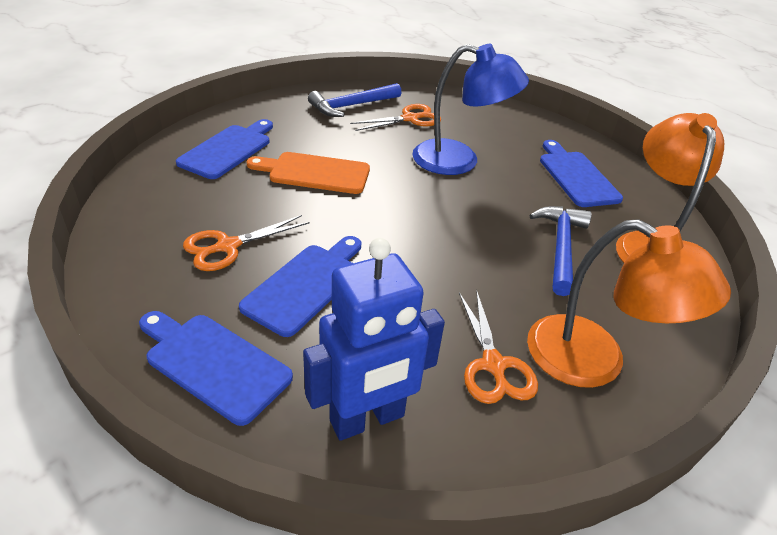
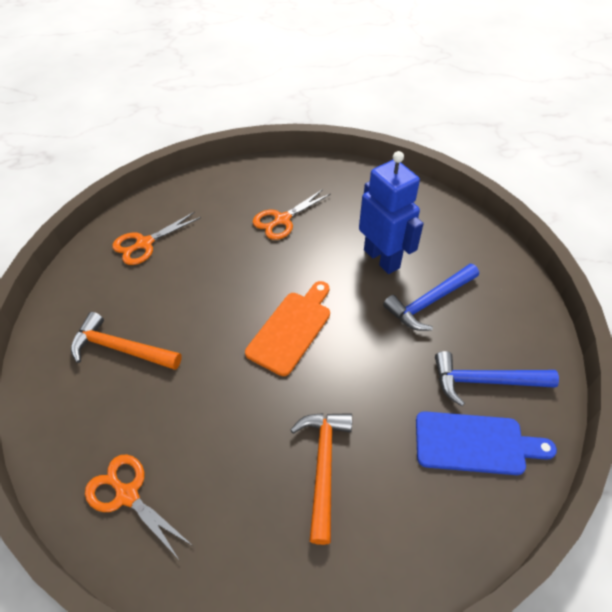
blue cutting board: 4 -> 1
blue lamp: 1 -> 0
orange hammer: 0 -> 2
orange lamp: 2 -> 0

